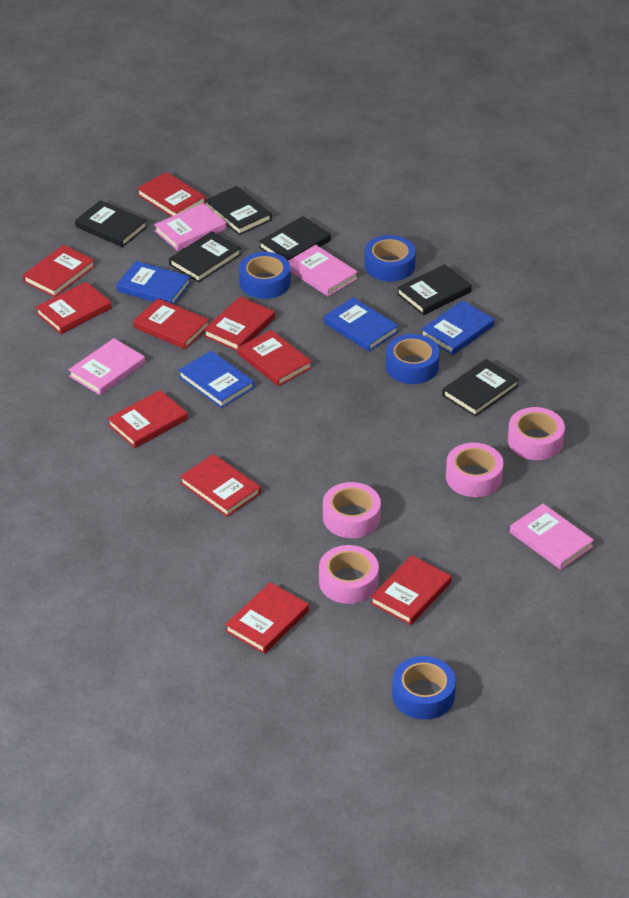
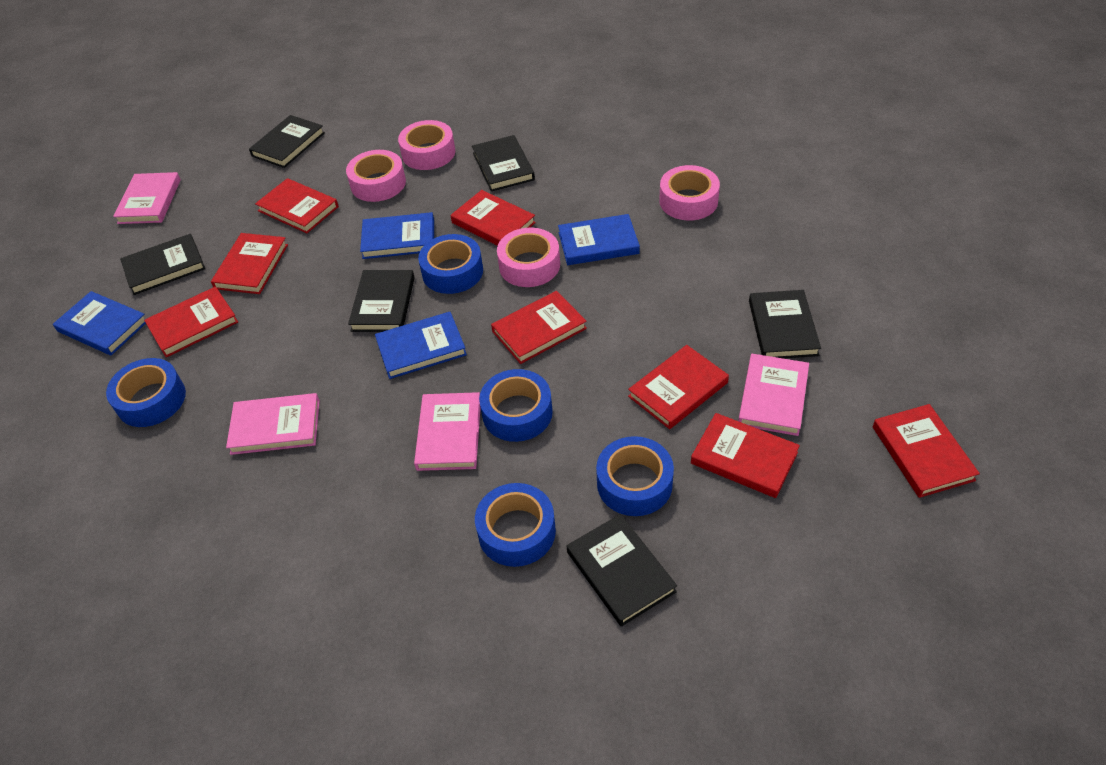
blue tape: 4 -> 5
red book: 10 -> 8

